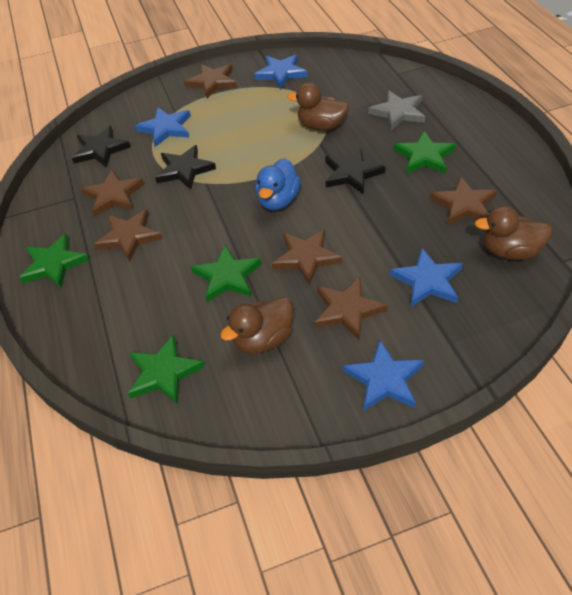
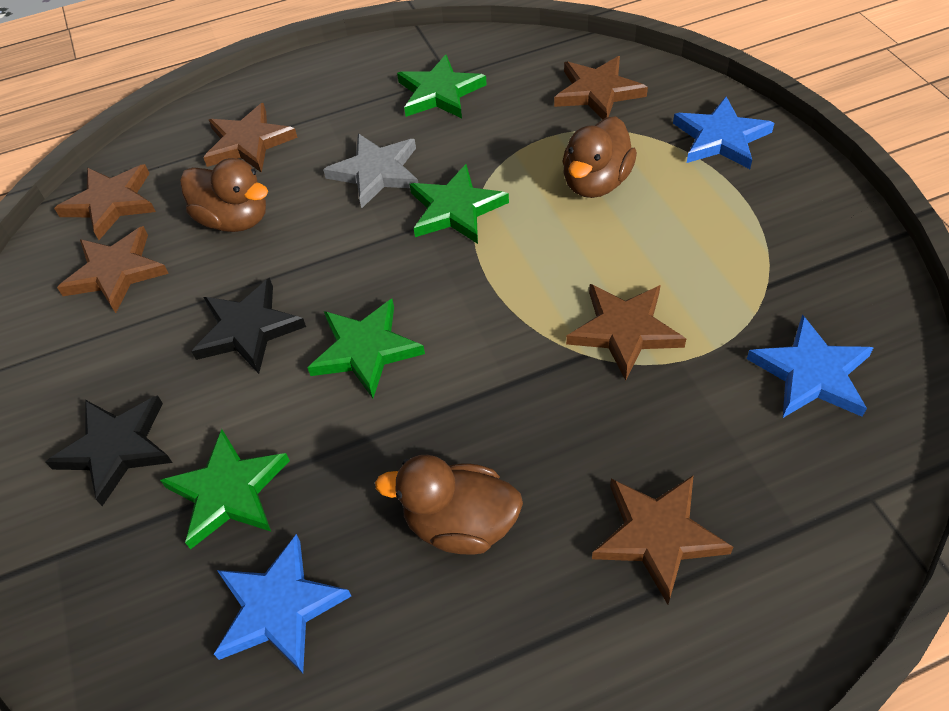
black star: 3 -> 2
blue duck: 1 -> 0
blue star: 4 -> 3

